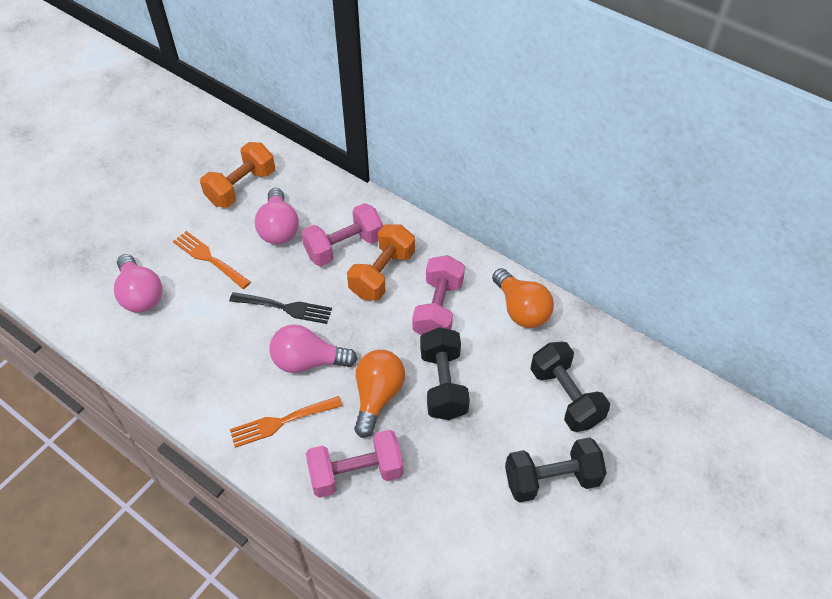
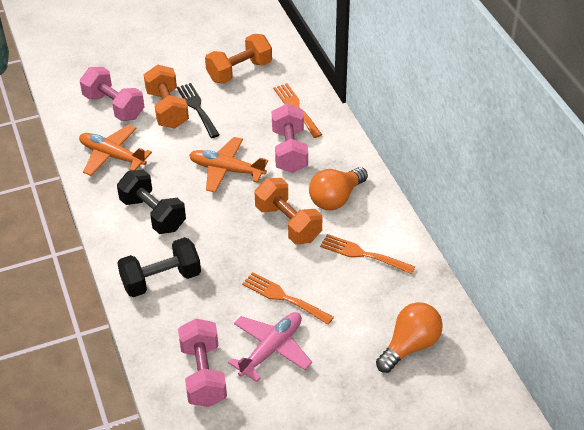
black dumbbell: 3 -> 2
orange dumbbell: 2 -> 3
orange fork: 2 -> 3
orange plane: 0 -> 2
pink light bulb: 3 -> 0
pink plane: 0 -> 1

